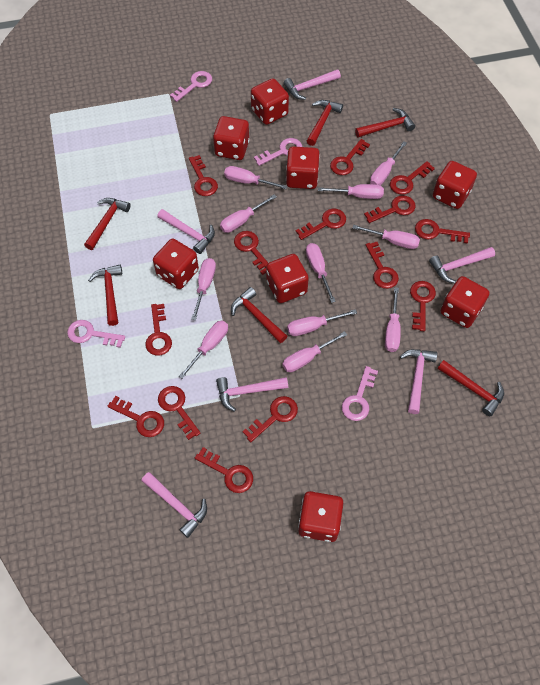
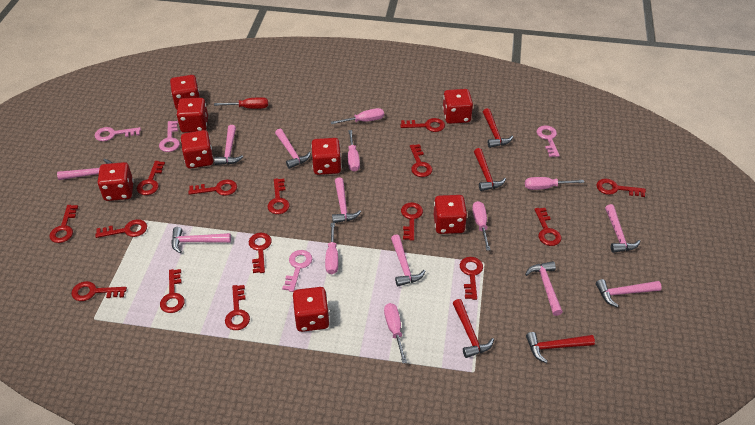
pink hammer: 6 -> 9
pink screwdriver: 11 -> 6
red hammer: 6 -> 4
red key: 14 -> 15
red screwdriver: 0 -> 1

